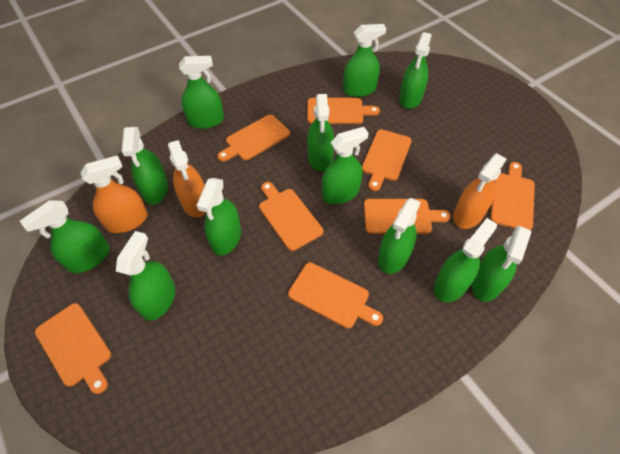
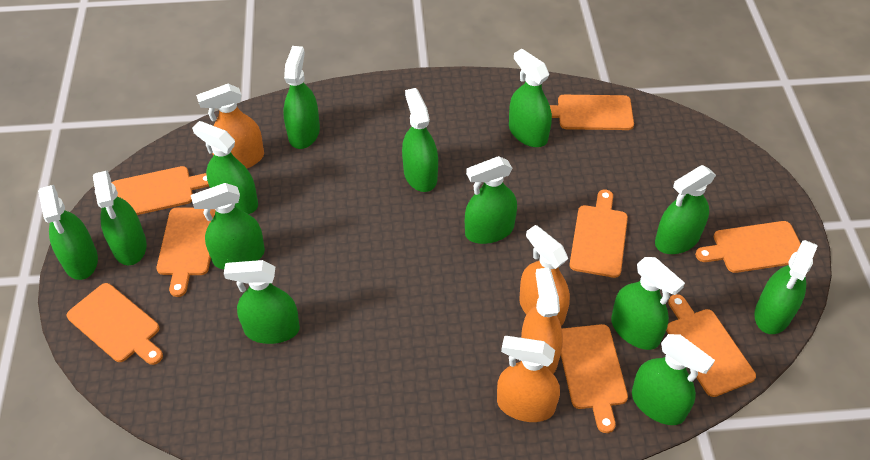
green spray bottle: 12 -> 13
orange spray bottle: 3 -> 4

